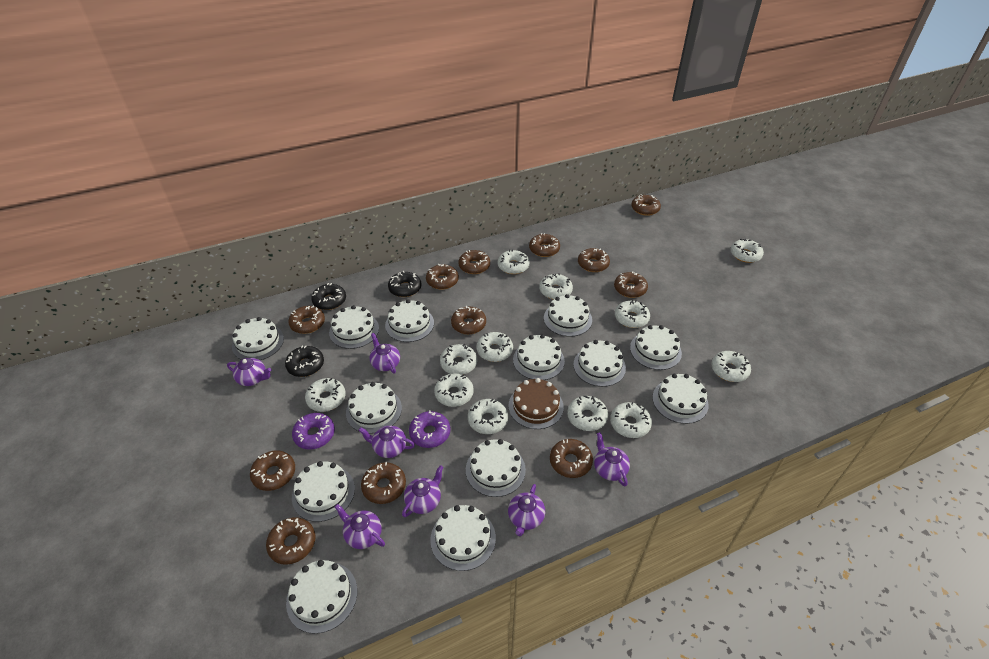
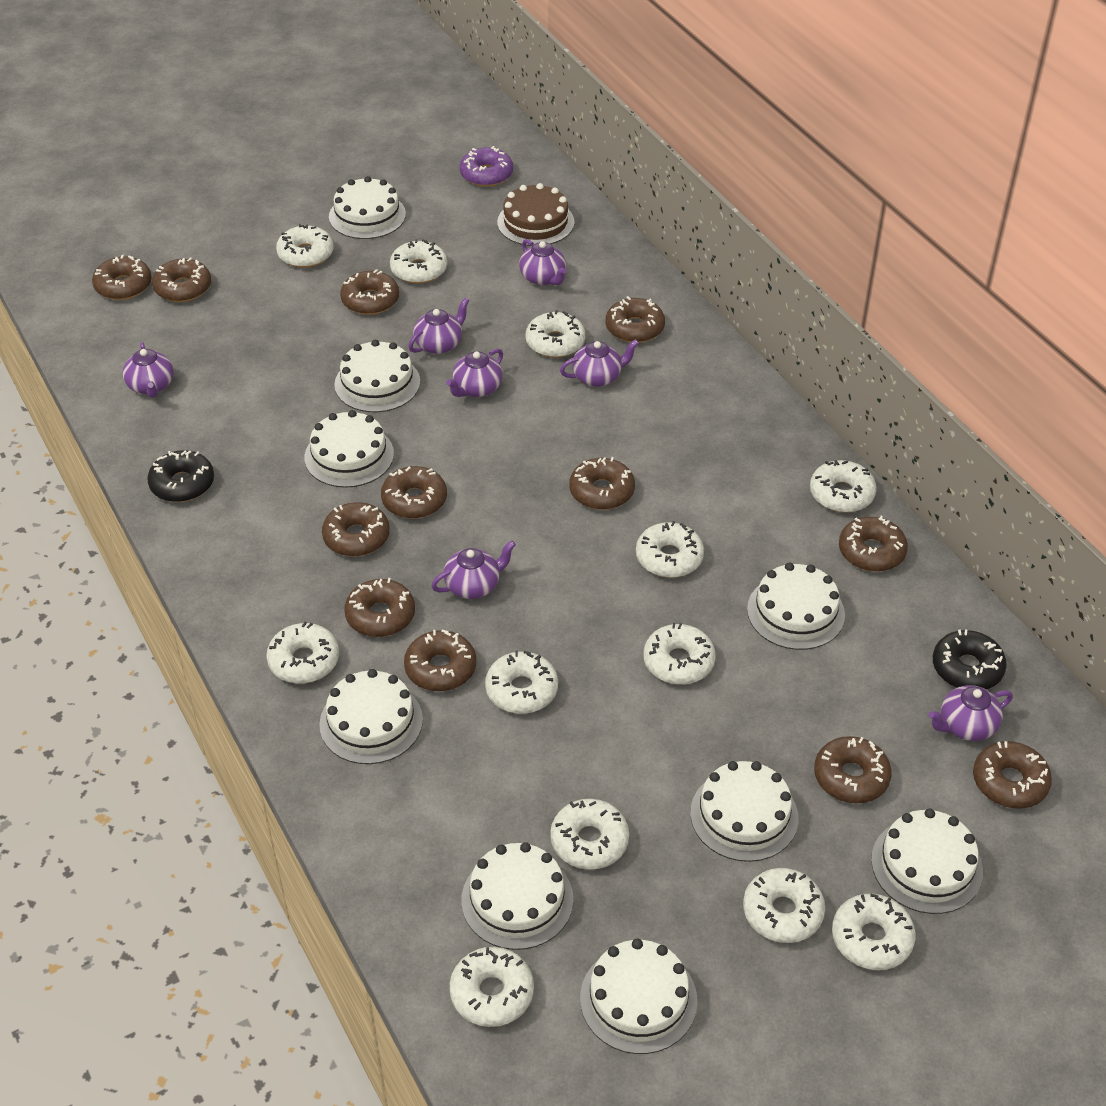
black donut: 3 -> 2
purple donut: 2 -> 1
white cake: 13 -> 9

